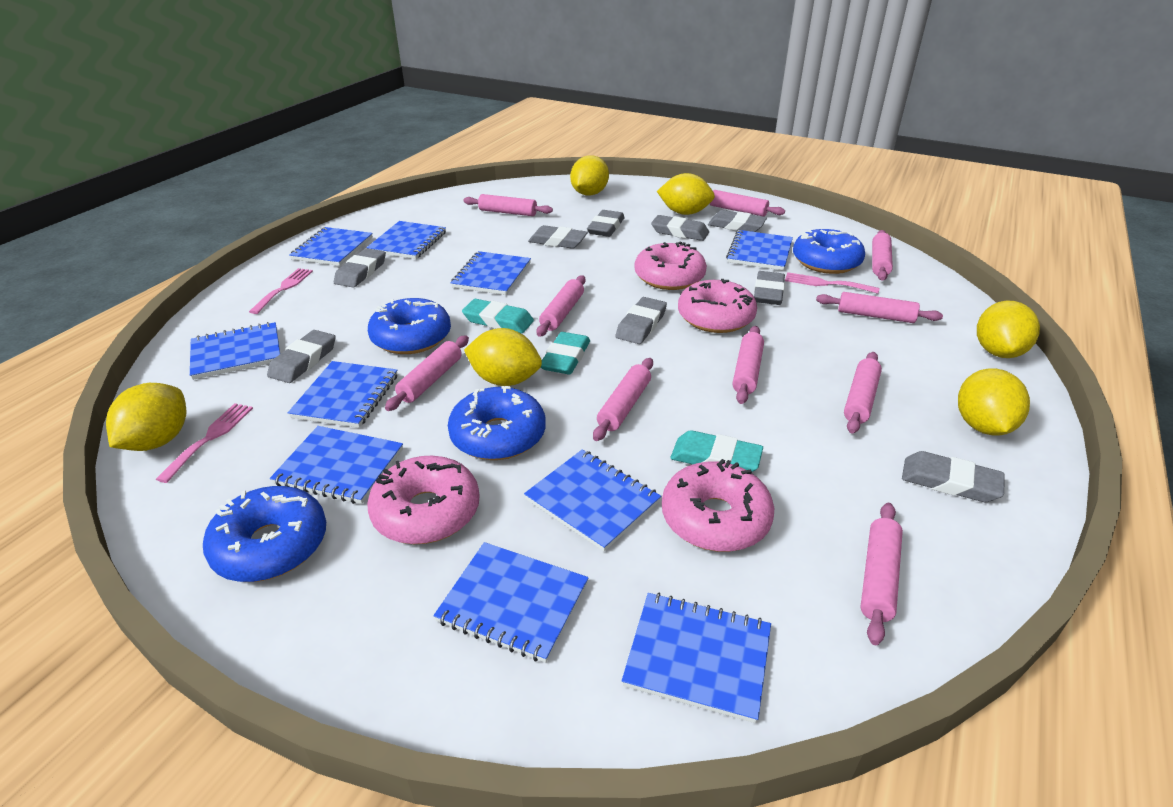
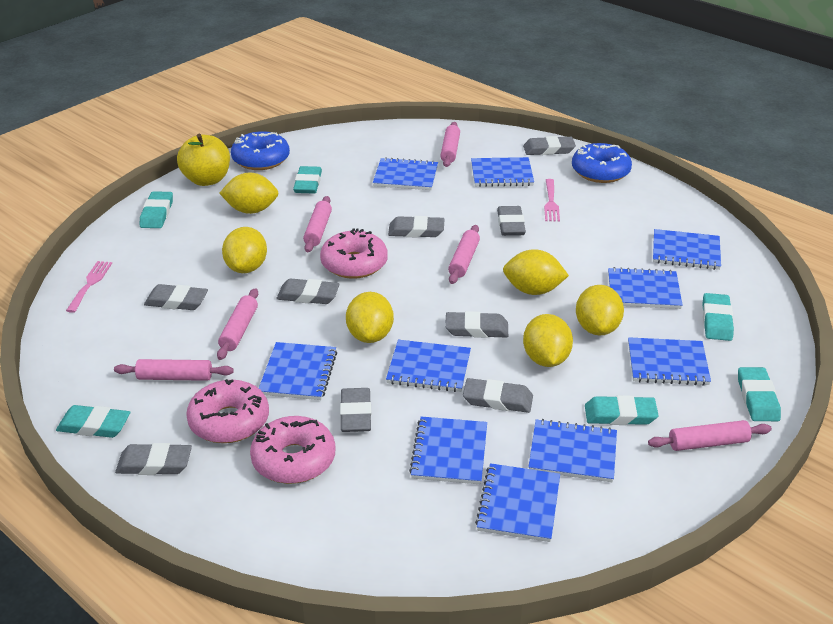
blue donut: 4 -> 2
pink donut: 4 -> 3
pink fork: 3 -> 2
pink rolling pin: 10 -> 6
turquoise eraser: 3 -> 6
yellow apple: 0 -> 1

